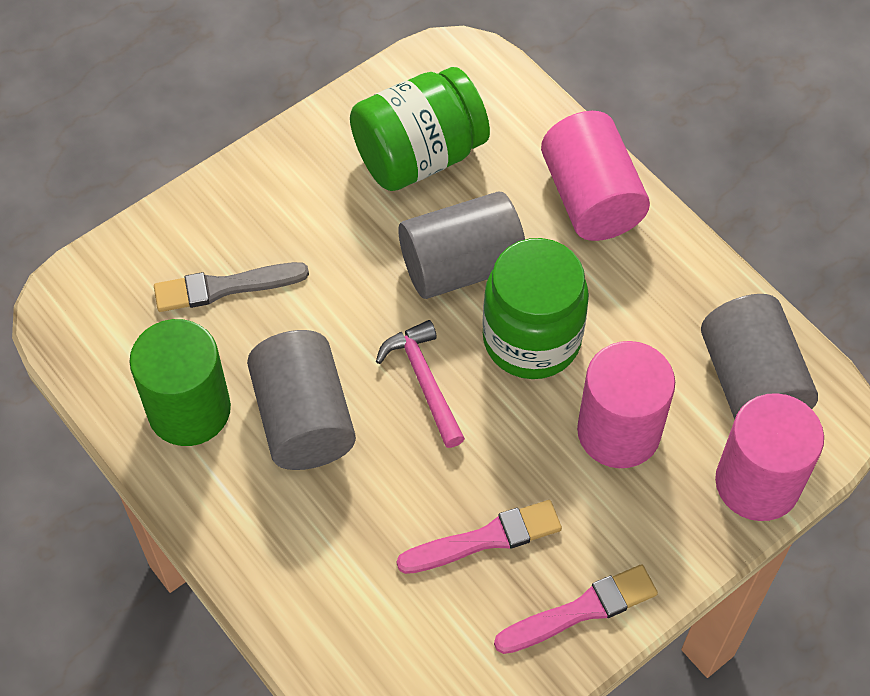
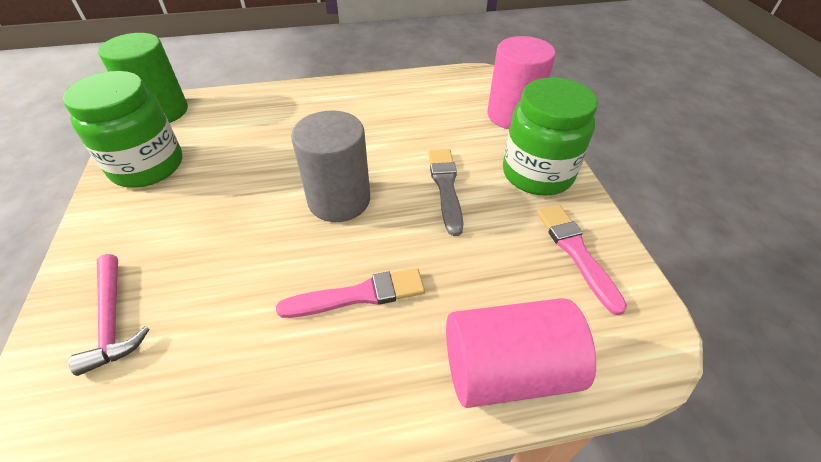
grey cylinder: 3 -> 1
pink cylinder: 3 -> 2

